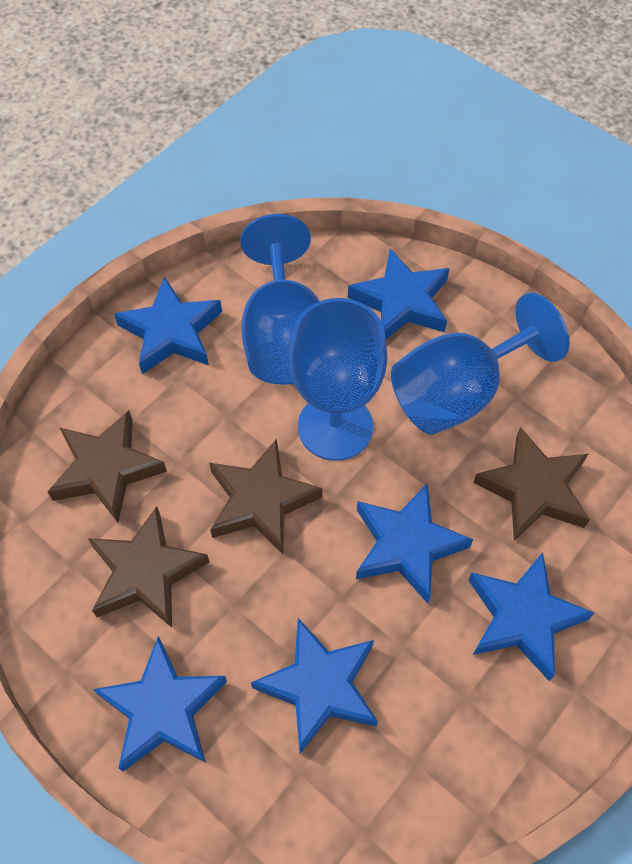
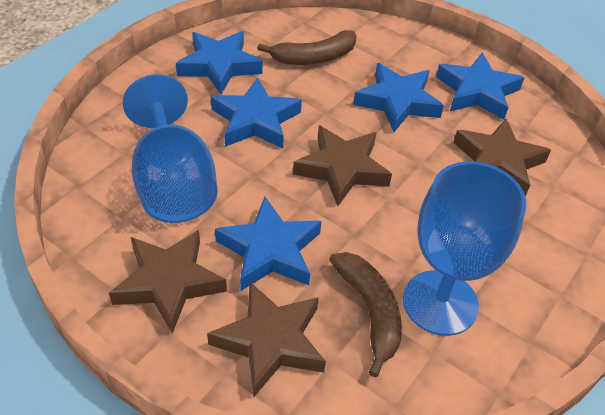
blue goblet: 3 -> 2
blue star: 6 -> 5
brown banana: 0 -> 2

